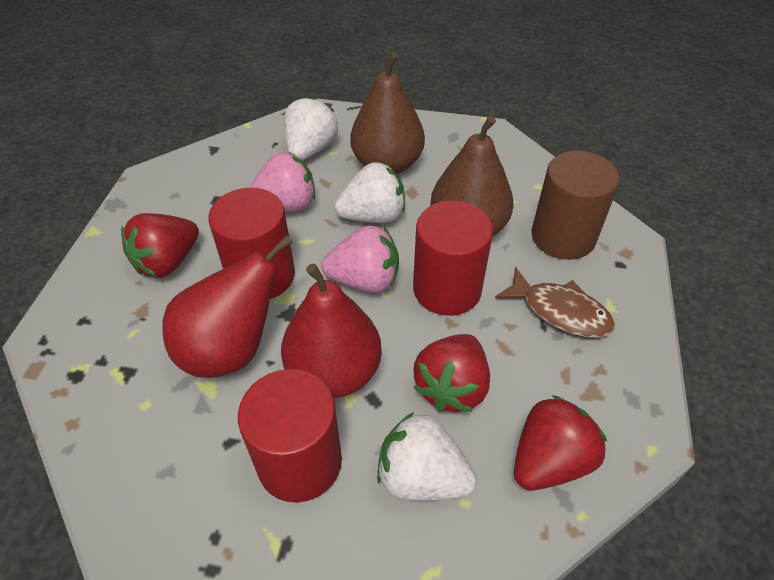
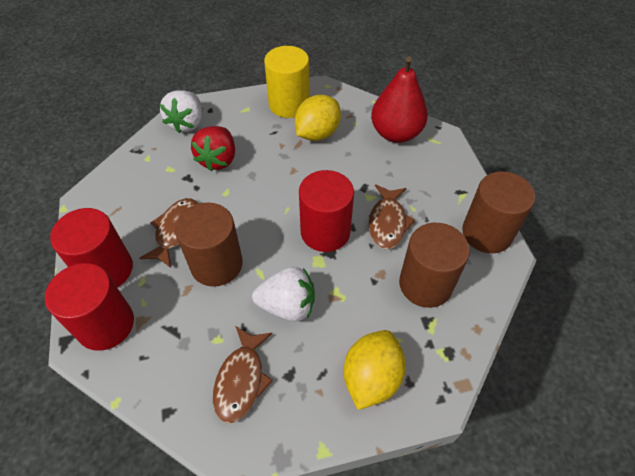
brown cylinder: 1 -> 3
brown fish: 1 -> 3
brown pear: 2 -> 0
pink strawberry: 2 -> 0
red pear: 2 -> 1
red strawberry: 3 -> 1
white strawberry: 3 -> 2
yellow cylinder: 0 -> 1
yellow lemon: 0 -> 2

